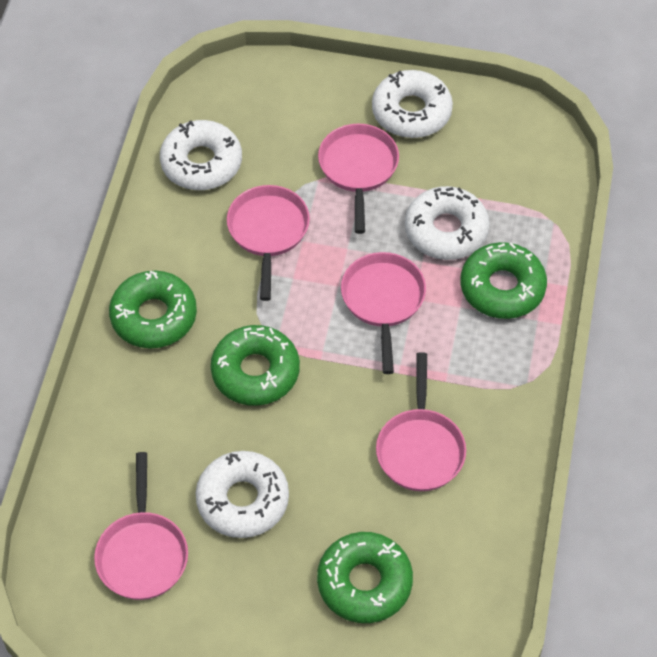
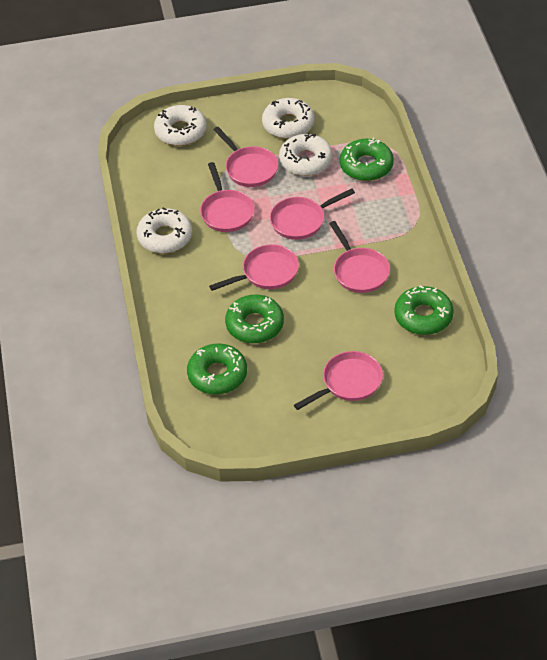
pink pan: 5 -> 6

